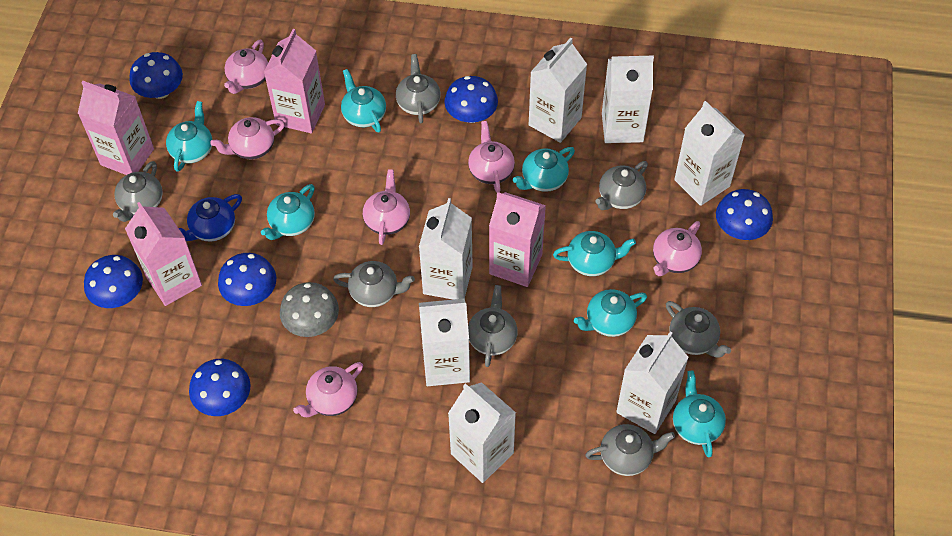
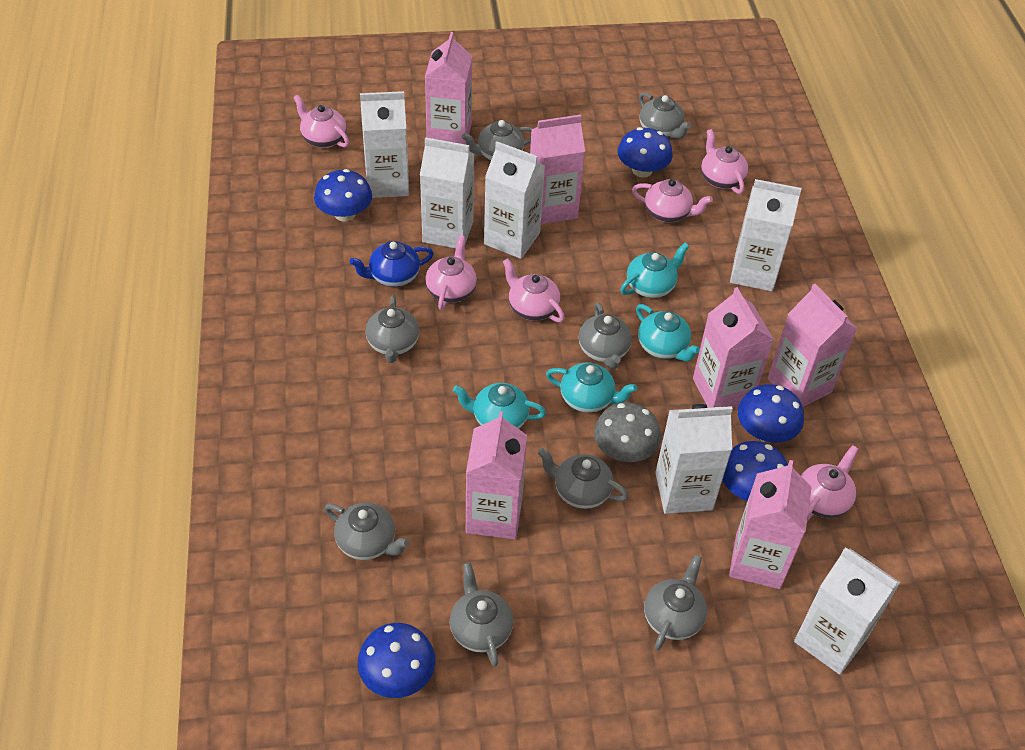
blue mushroom: 6 -> 5
grey teapot: 7 -> 8
pink carton: 4 -> 6
turquoise teapot: 7 -> 4
white carton: 7 -> 6

